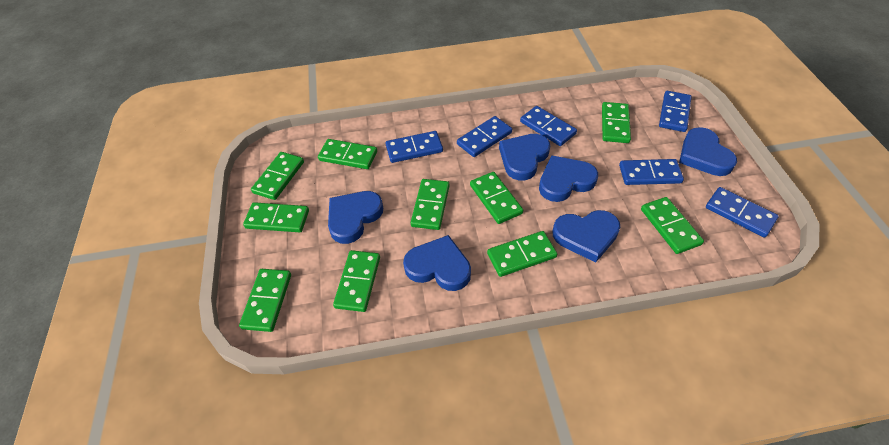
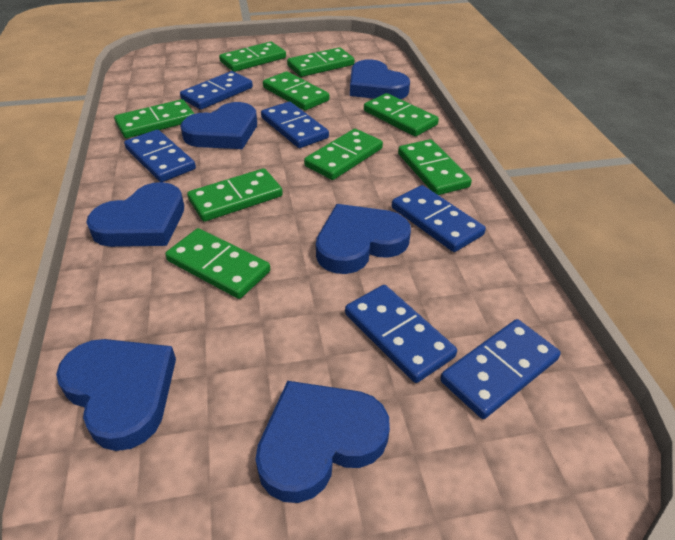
green domino: 10 -> 9

